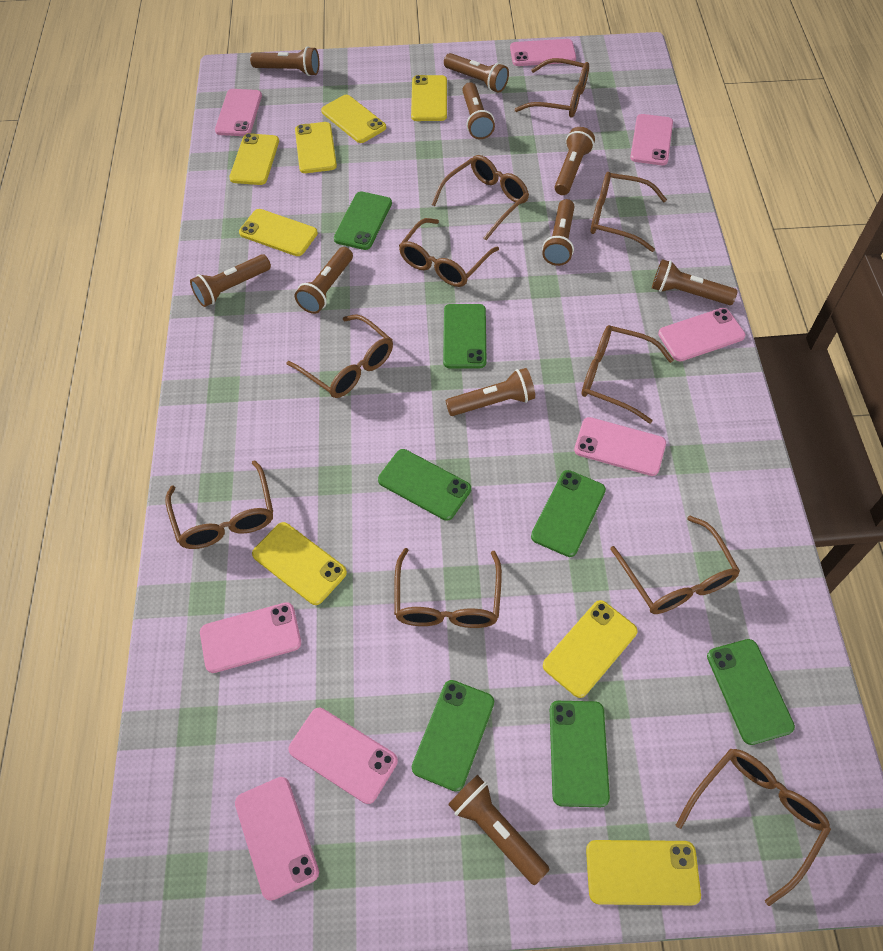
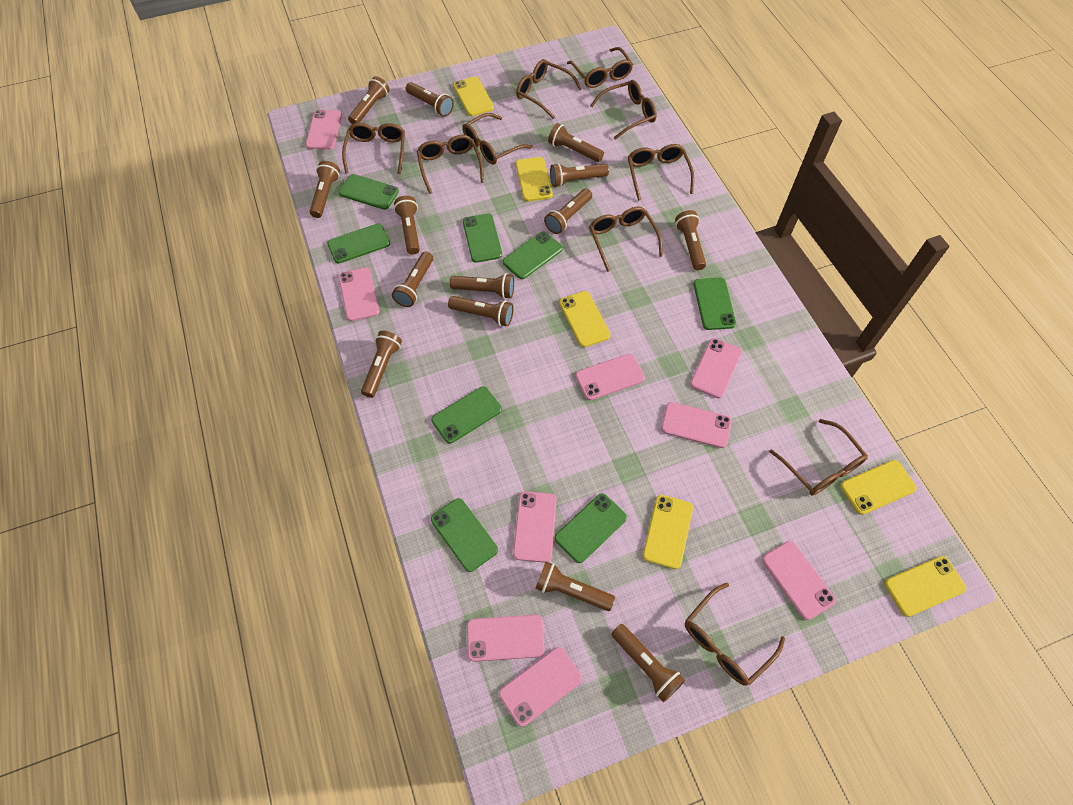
brown flashlight: 10 -> 14
green phone: 7 -> 8
pink phone: 8 -> 9
yellow phone: 8 -> 6

